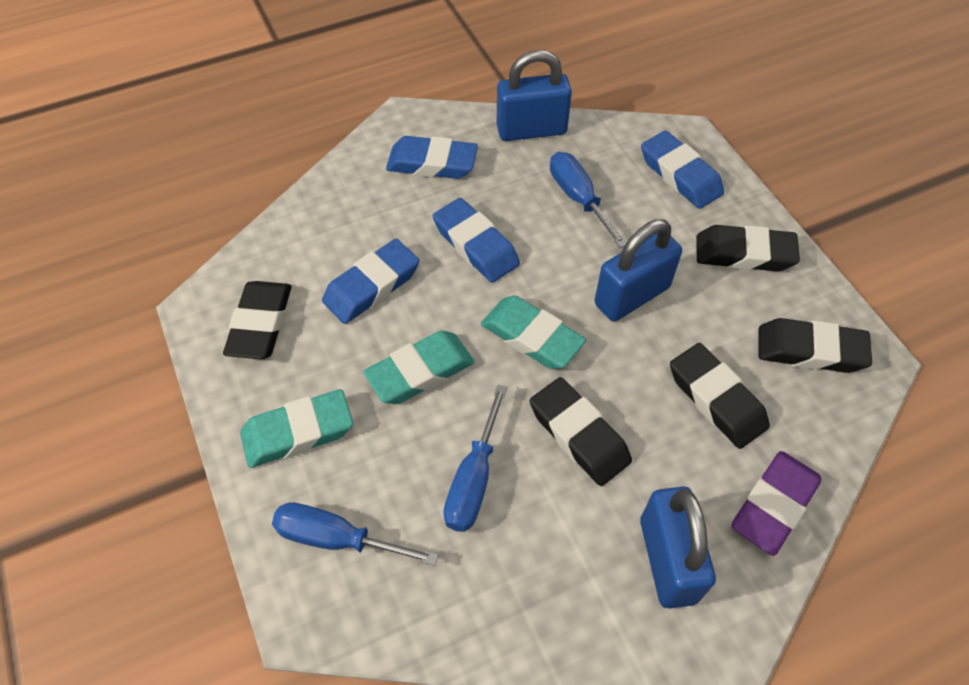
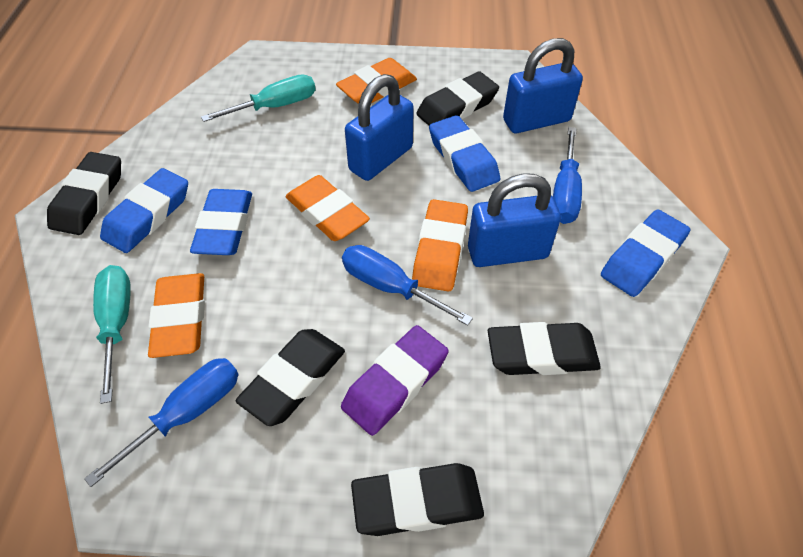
orange eraser: 0 -> 4
turquoise eraser: 3 -> 0
turquoise screwdriver: 0 -> 2

